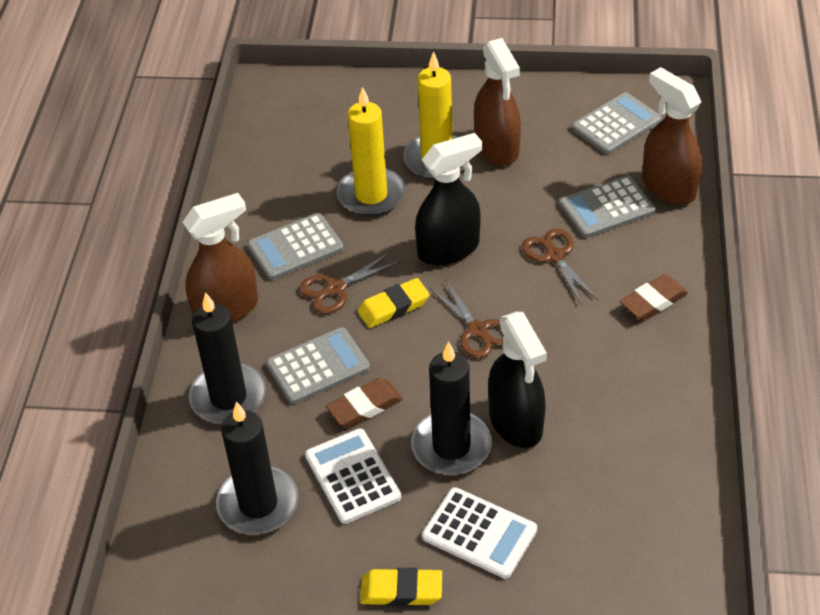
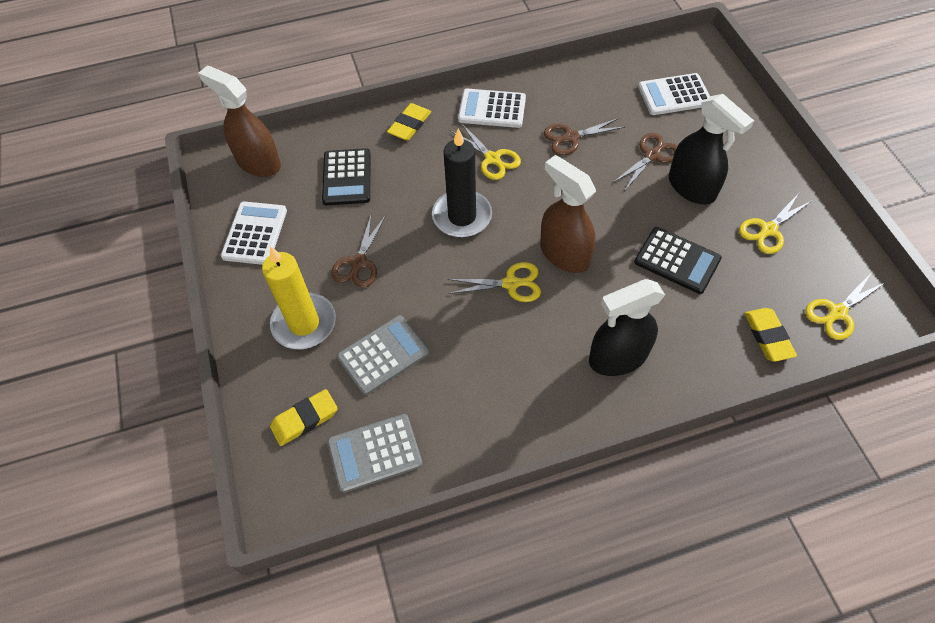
black calculator: 0 -> 2
black candle: 3 -> 1
brown eraser: 2 -> 0
brown spray bottle: 3 -> 2
grey calculator: 4 -> 2
white calculator: 2 -> 3
yellow candle: 2 -> 1
yellow eraser: 2 -> 3
yellow scissors: 0 -> 4

